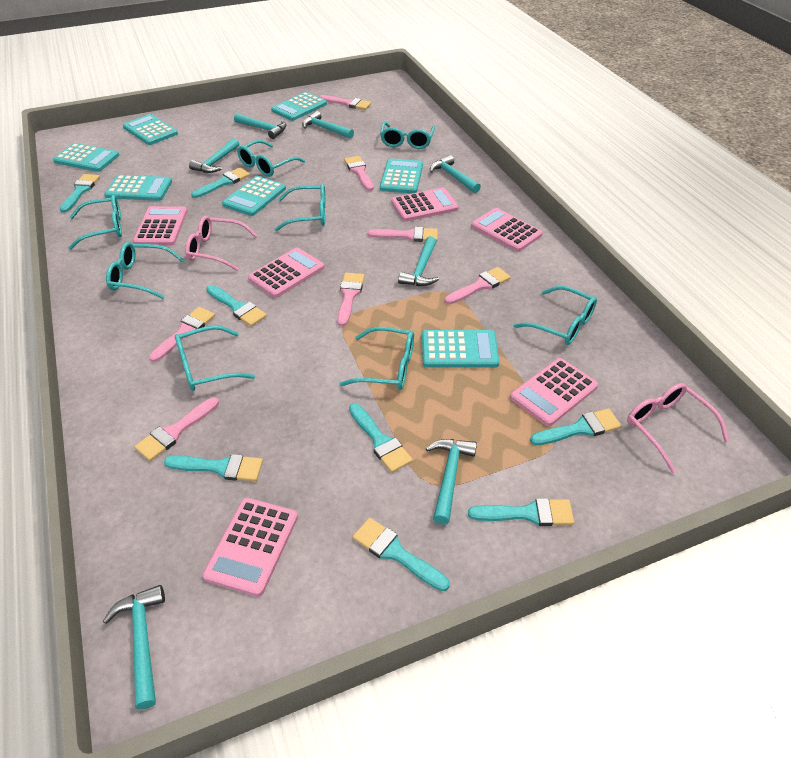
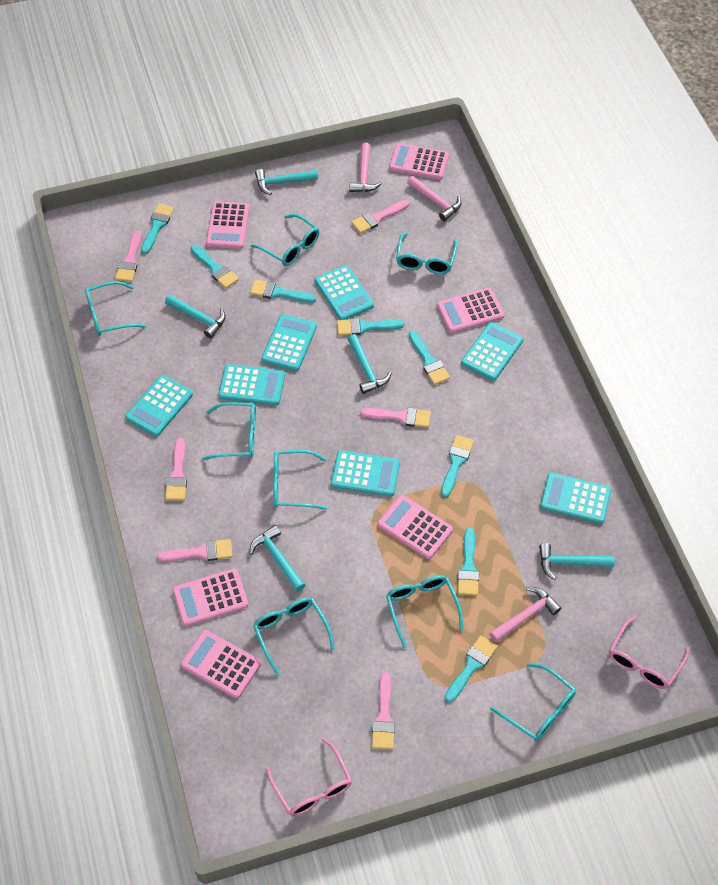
pink brush: 7 -> 6
pink hammer: 0 -> 3
turquoise hammer: 7 -> 5

